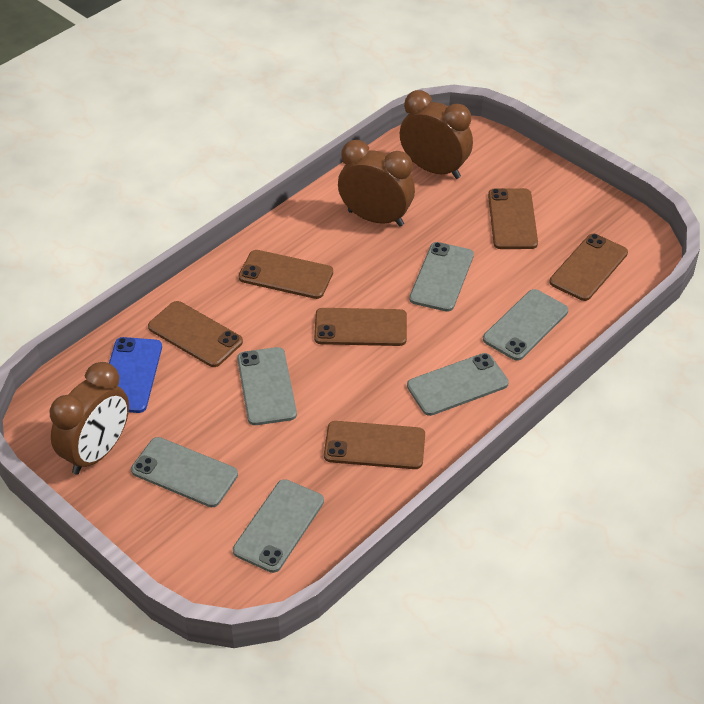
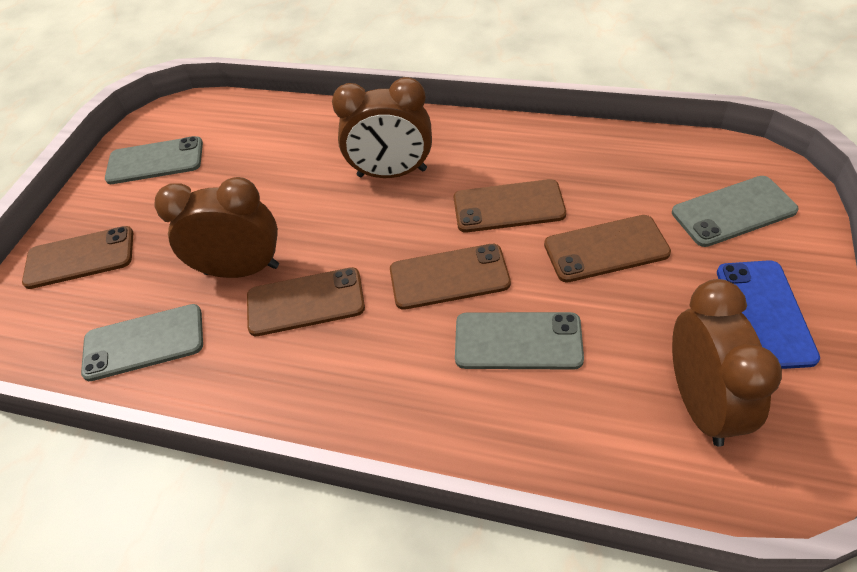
brown phone: 6 -> 5
grey phone: 6 -> 4

